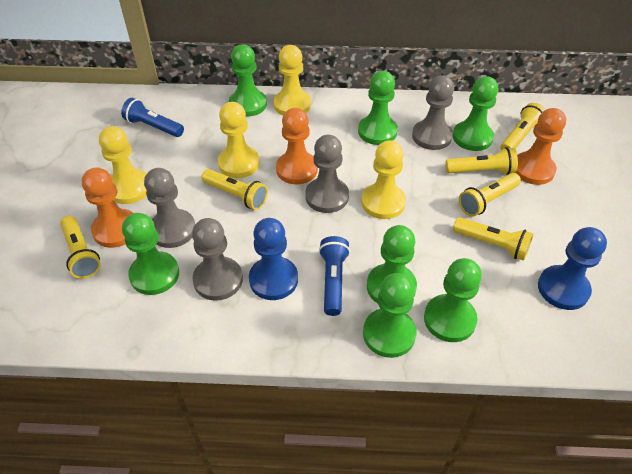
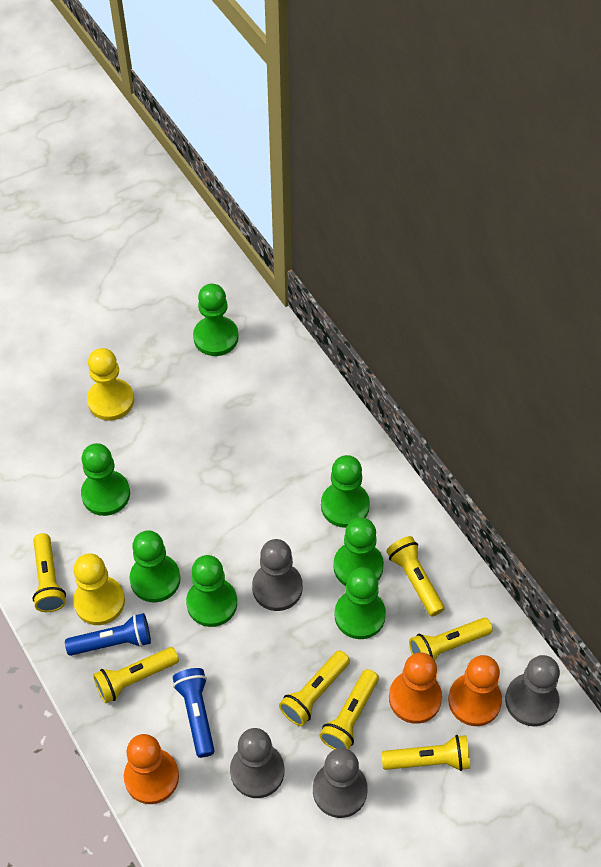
blue pawn: 2 -> 0
yellow flashlight: 6 -> 7
yellow pawn: 4 -> 2

